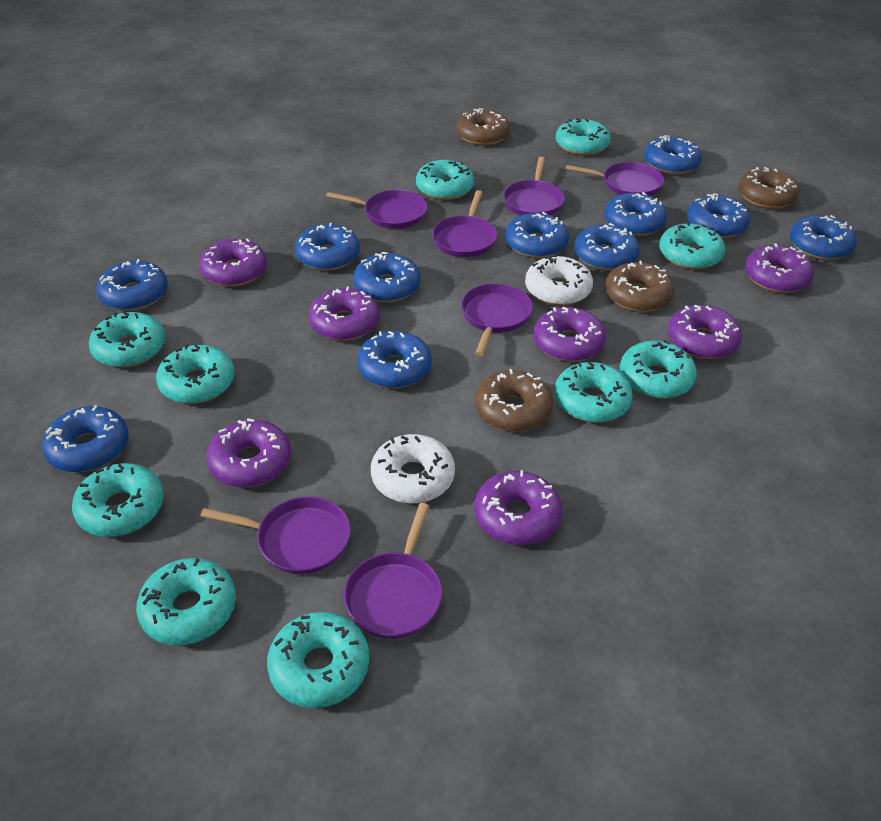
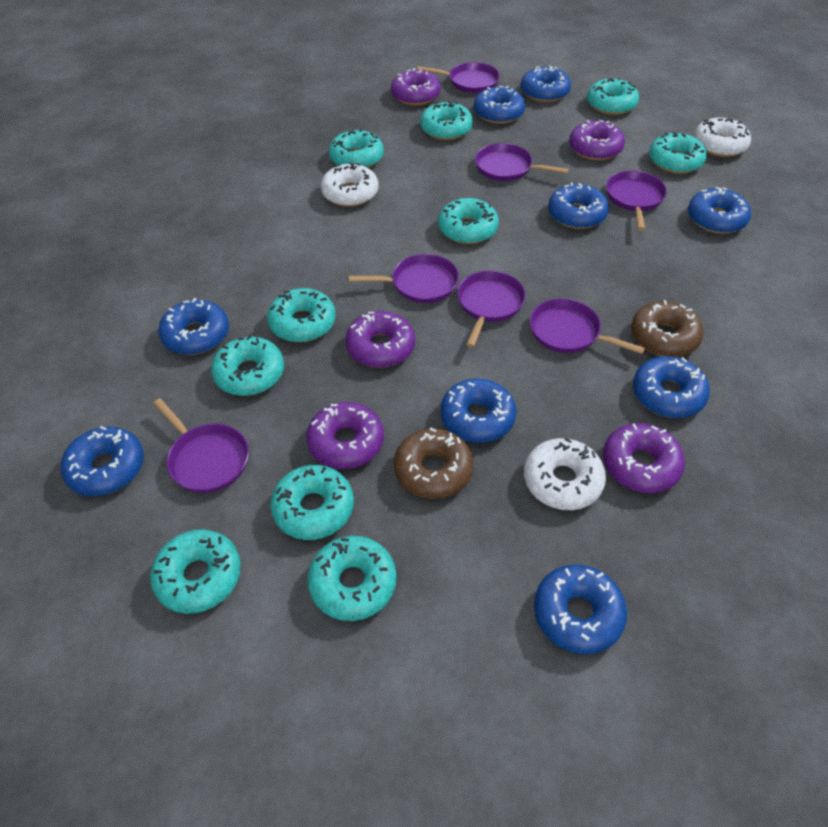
blue donut: 11 -> 9
brown donut: 4 -> 2
purple donut: 7 -> 5
white donut: 2 -> 3

